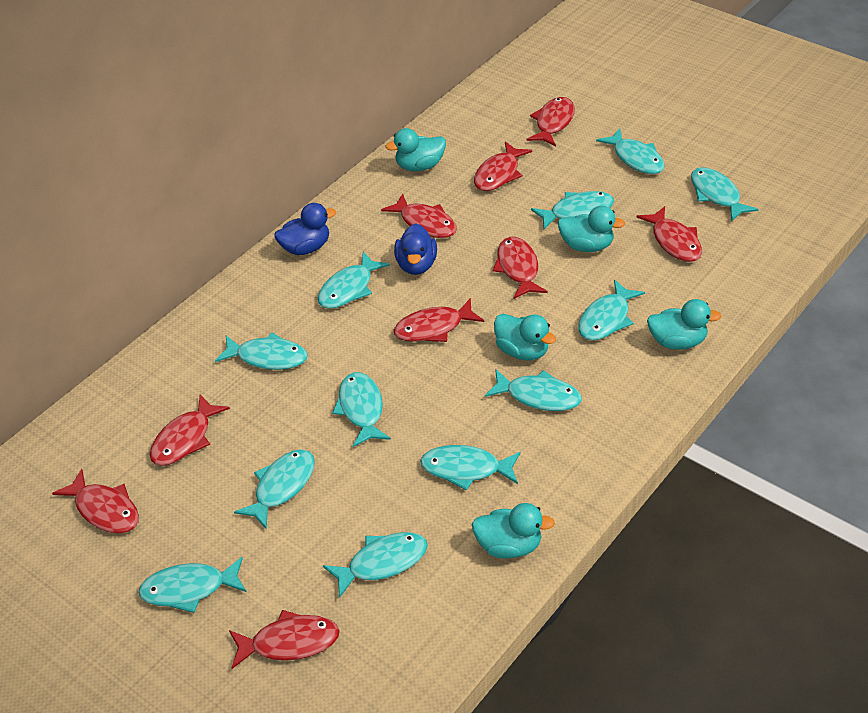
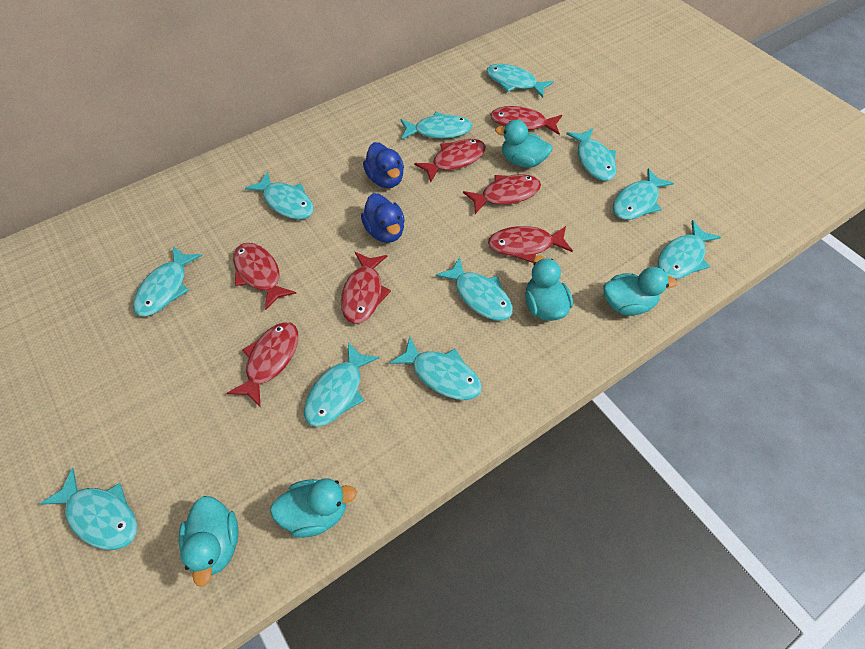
red fish: 9 -> 7
turquoise fish: 12 -> 11

